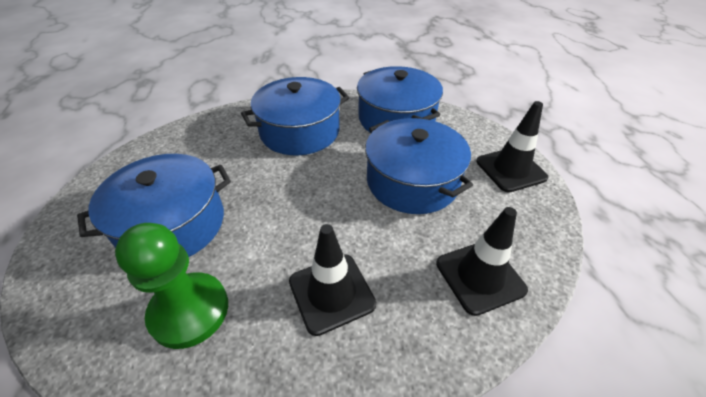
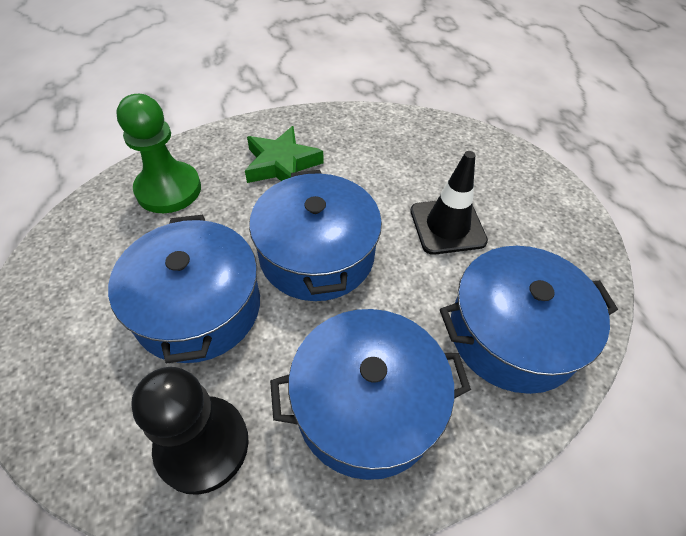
black pawn: 0 -> 1
black traffic cone: 3 -> 1
green star: 0 -> 1

